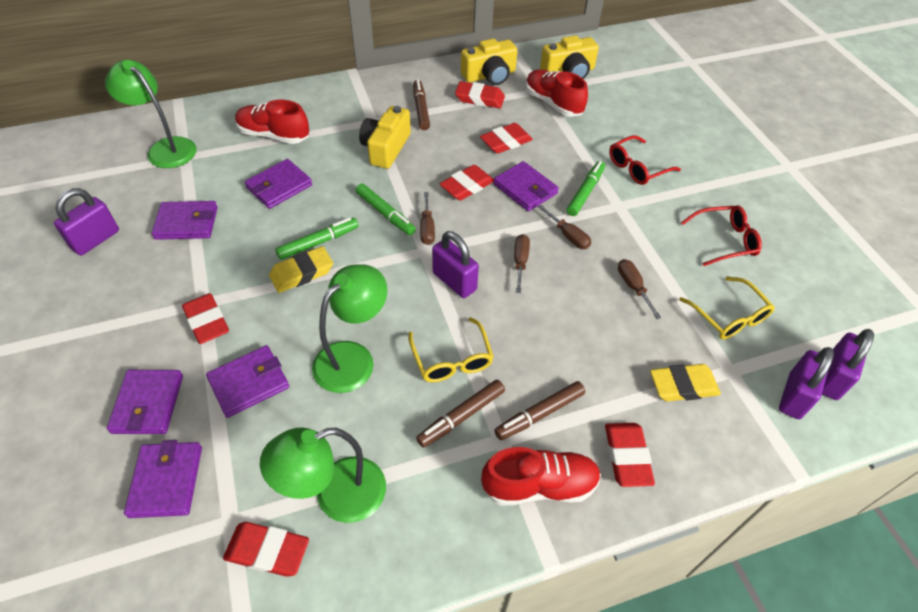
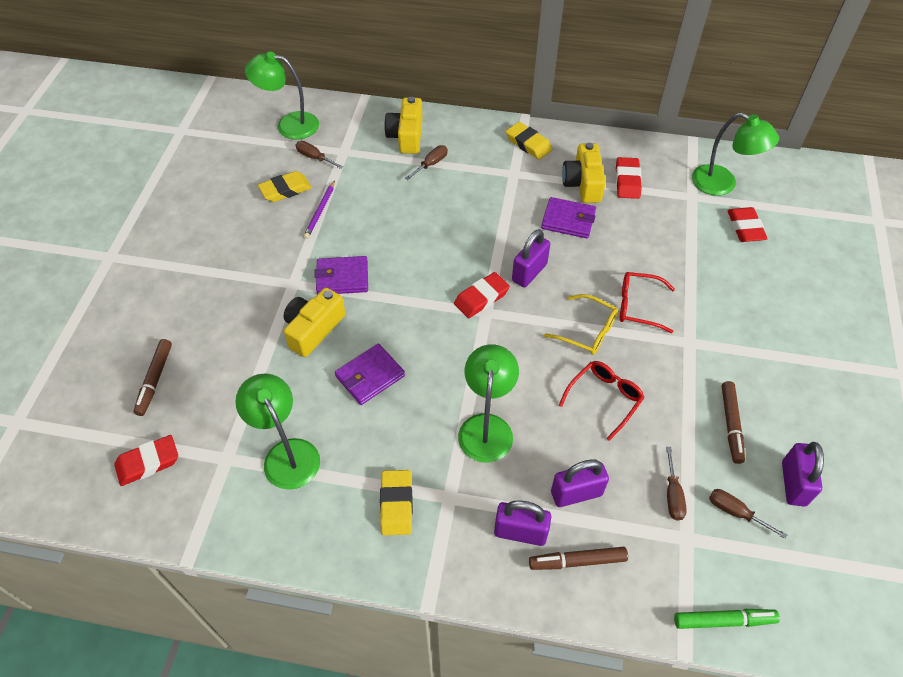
green lamp: 3 -> 4
green marker: 3 -> 1
purple pencil: 0 -> 1
purple wallet: 6 -> 3
red eraser: 6 -> 4
red shoe: 3 -> 0
yellow eraser: 2 -> 3
yellow glasses: 2 -> 1

